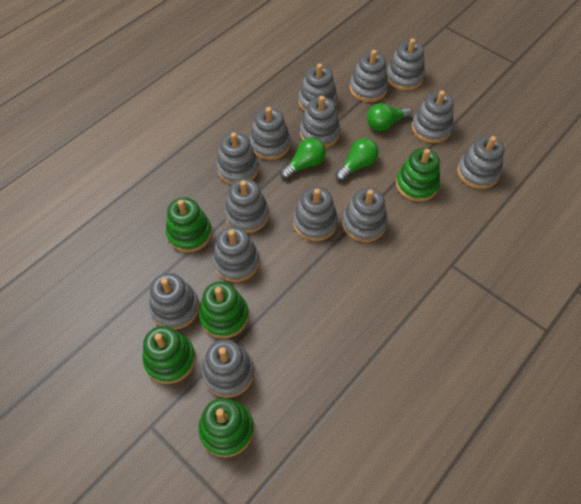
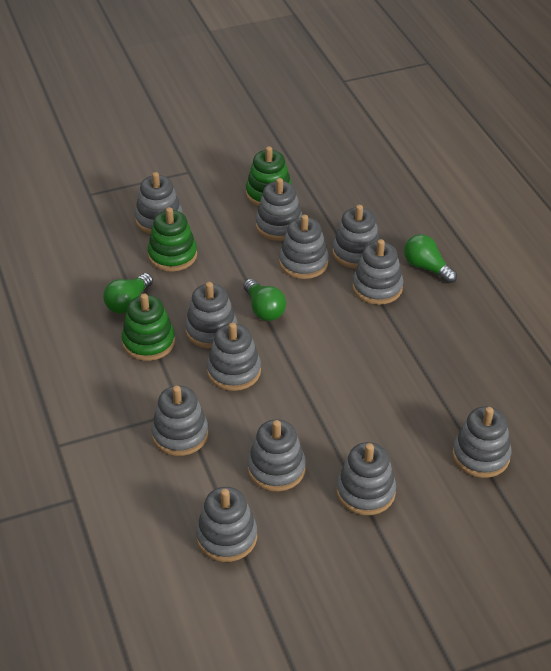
green stacking toy: 5 -> 3
grey stacking toy: 14 -> 12

